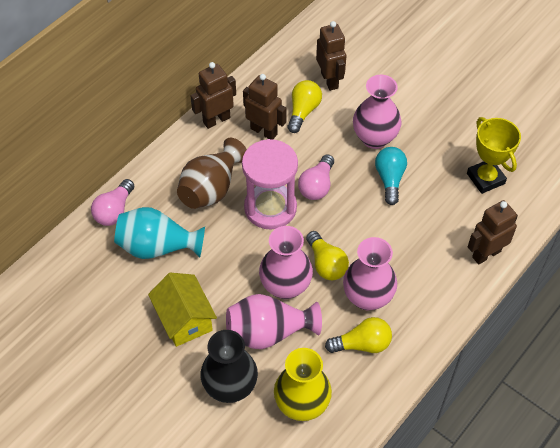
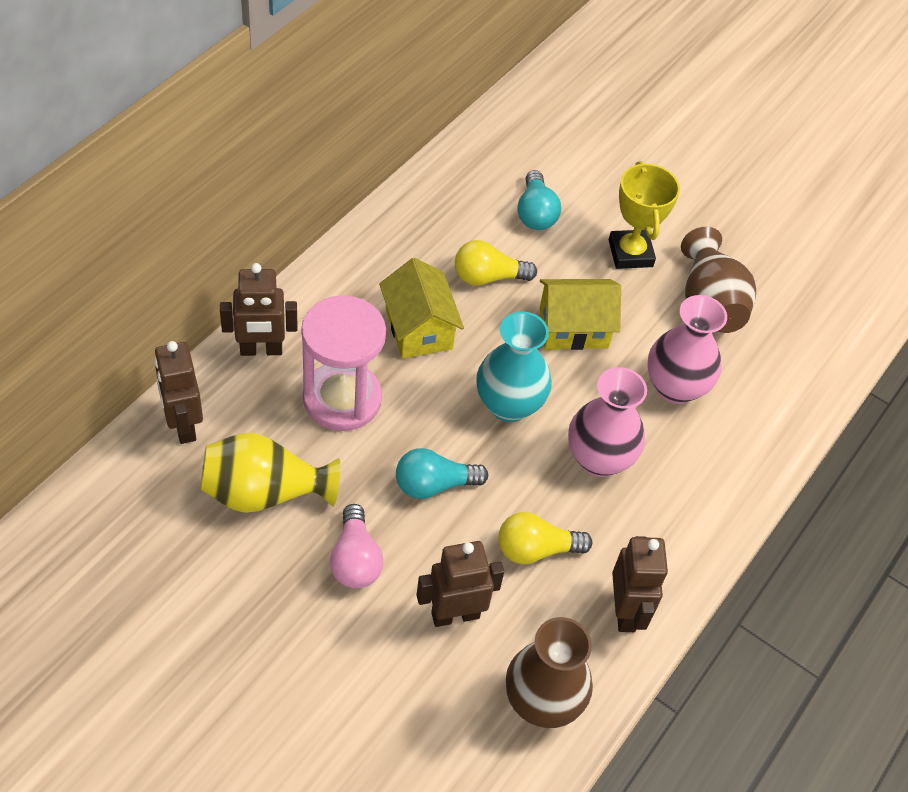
black vase: 1 -> 0
brown vase: 1 -> 2
pink light bulb: 2 -> 1
pink vase: 4 -> 2
turquoise light bulb: 1 -> 2
yellow house: 1 -> 2
yellow light bulb: 3 -> 2

